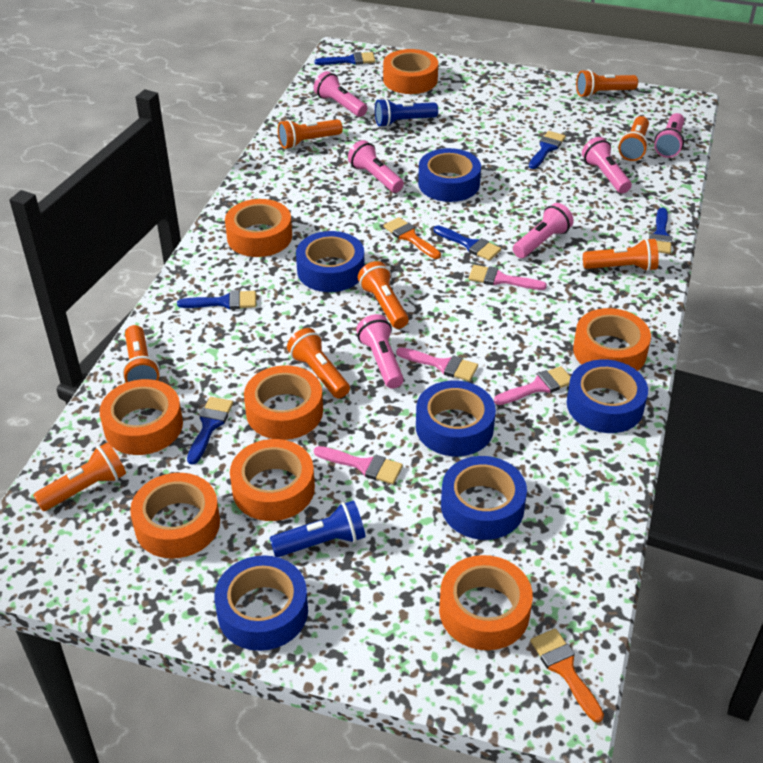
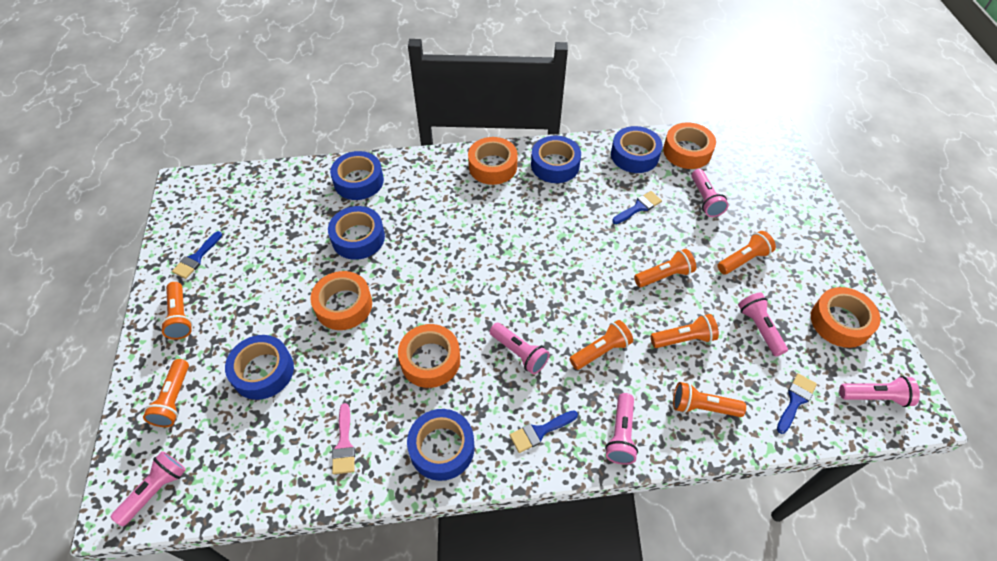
blue brush: 6 -> 4
blue flashlight: 2 -> 0
orange brush: 2 -> 0
orange flashlight: 8 -> 7
orange tape: 8 -> 5
pink brush: 4 -> 1

